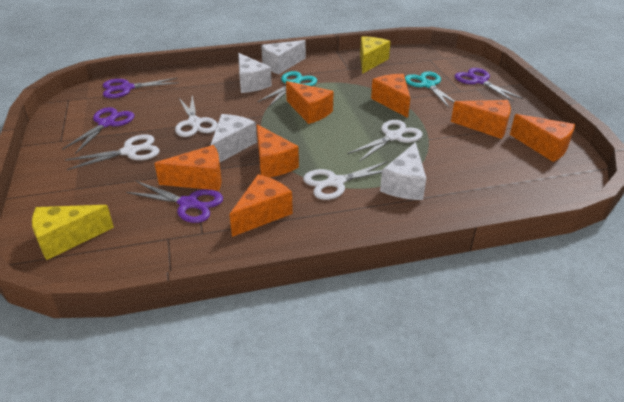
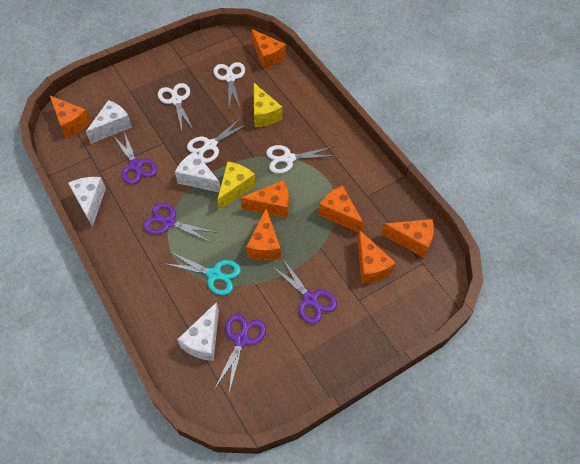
turquoise scissors: 2 -> 1

